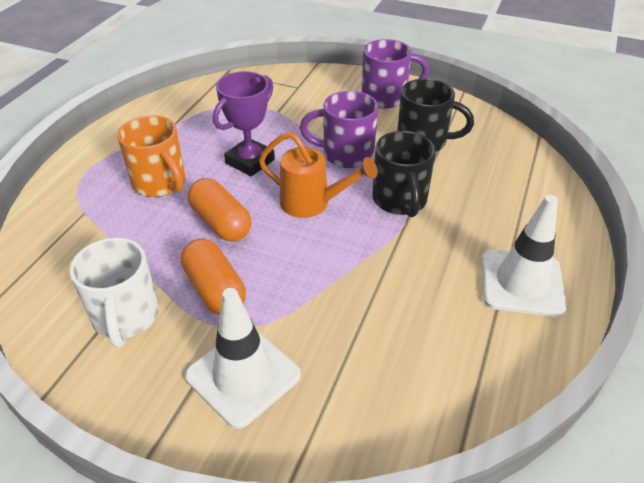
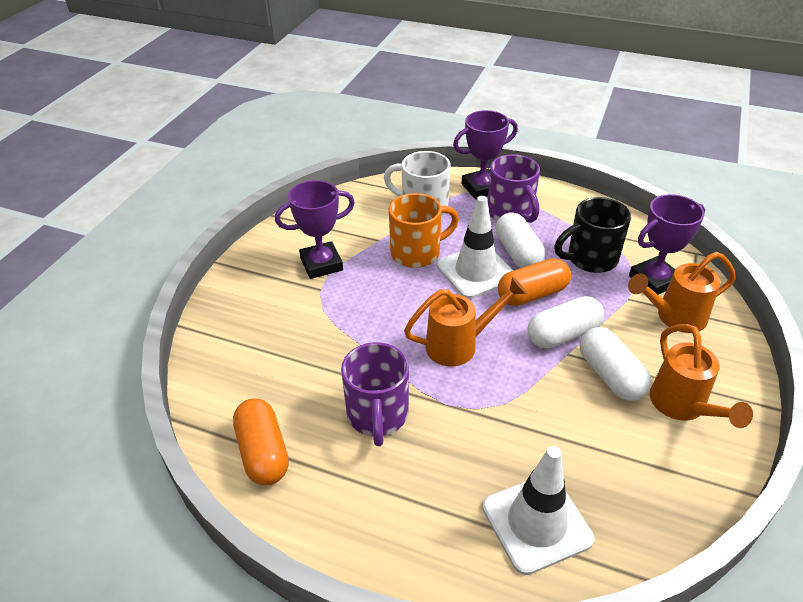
black mug: 2 -> 1
orange watering can: 1 -> 3
purple trophy: 1 -> 3
white capsule: 0 -> 3

